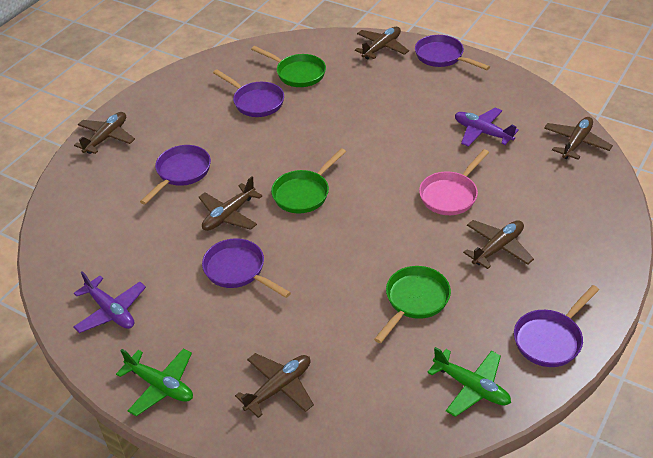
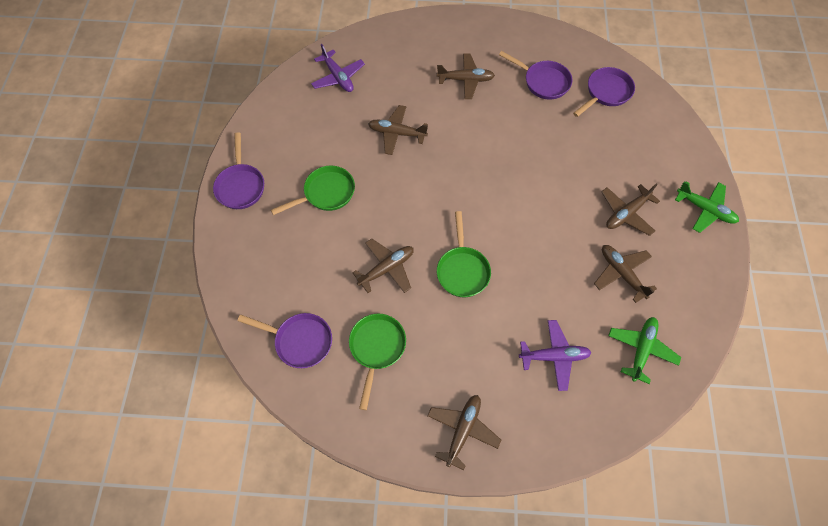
pink pan: 1 -> 0
purple pan: 5 -> 4

